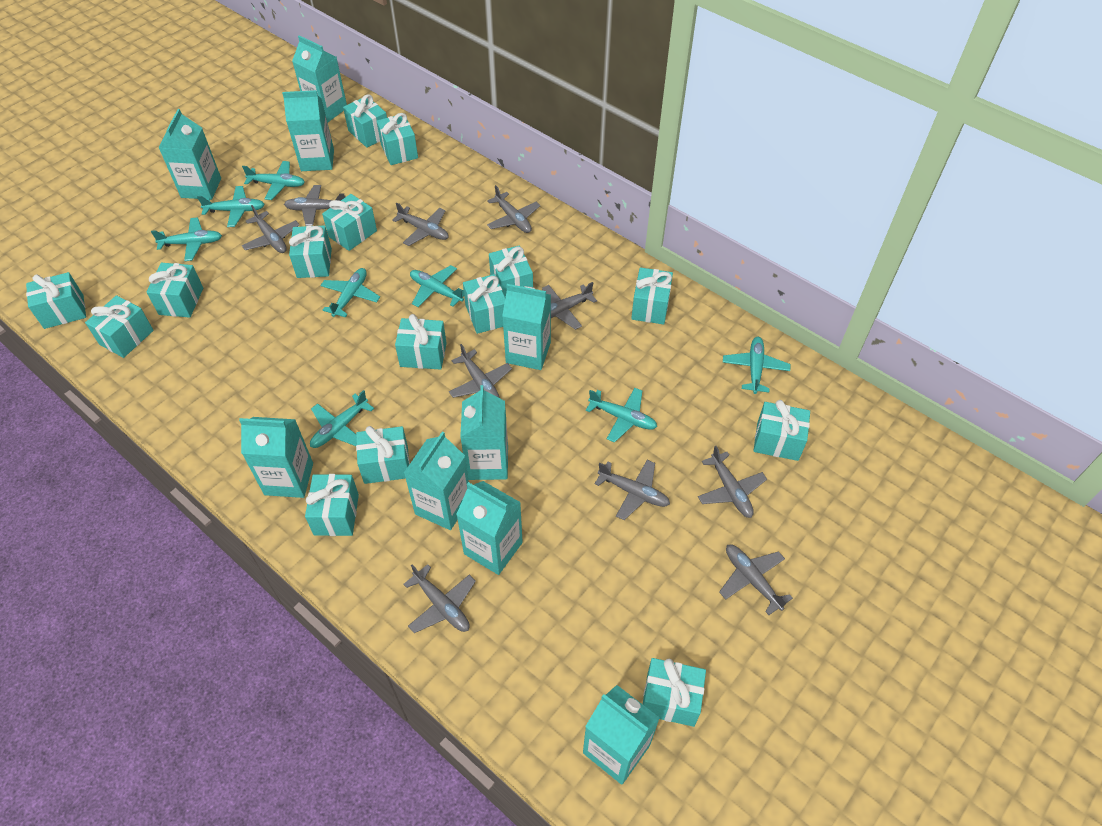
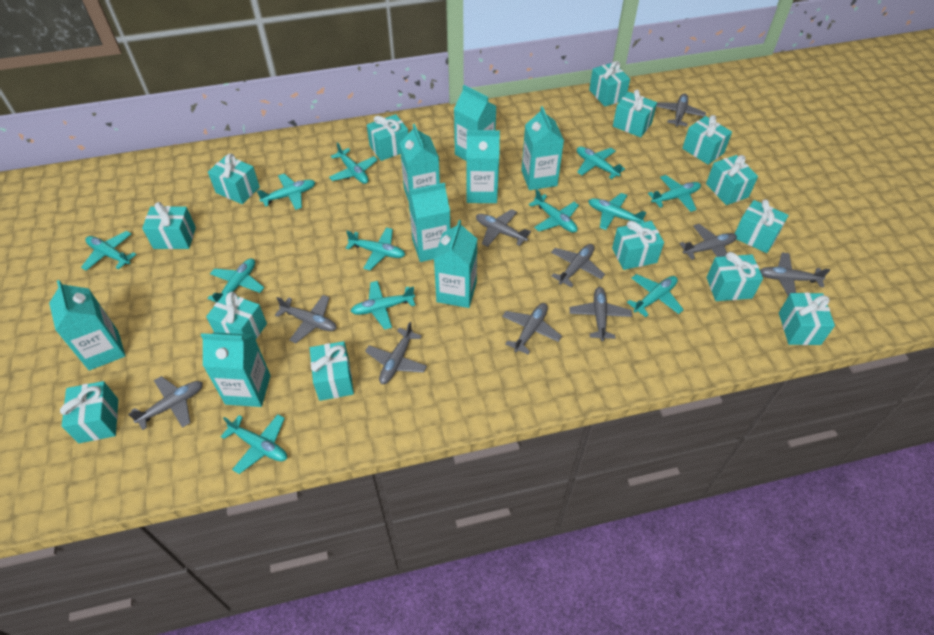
turquoise carton: 9 -> 8
turquoise gift: 15 -> 14
turquoise plane: 8 -> 12

